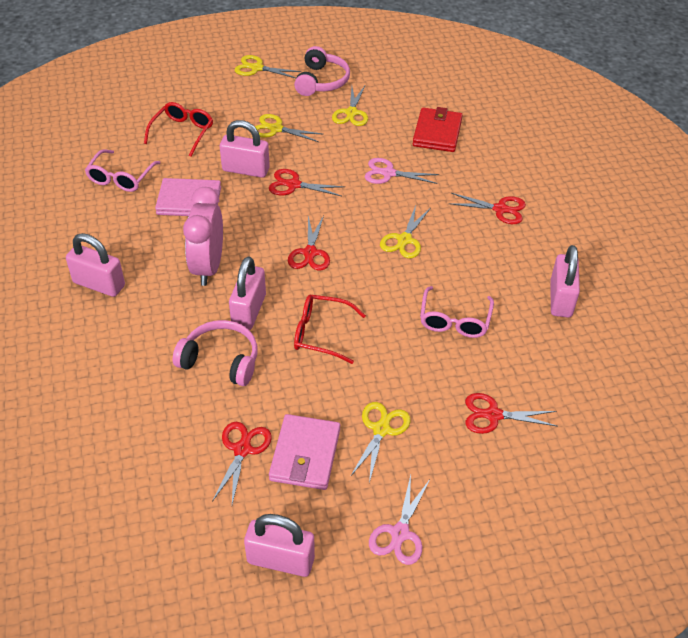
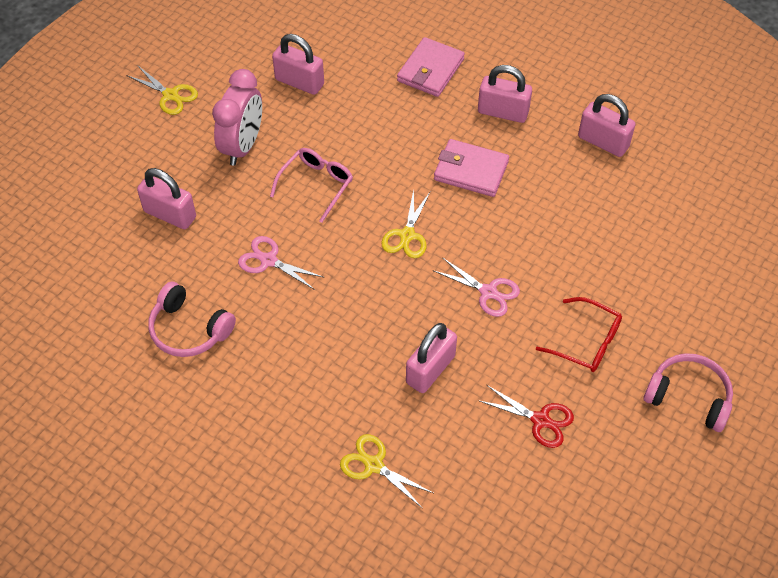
pink glasses: 2 -> 1
red glasses: 2 -> 1
red scissors: 5 -> 1
red wallet: 1 -> 0
yellow scissors: 5 -> 3

